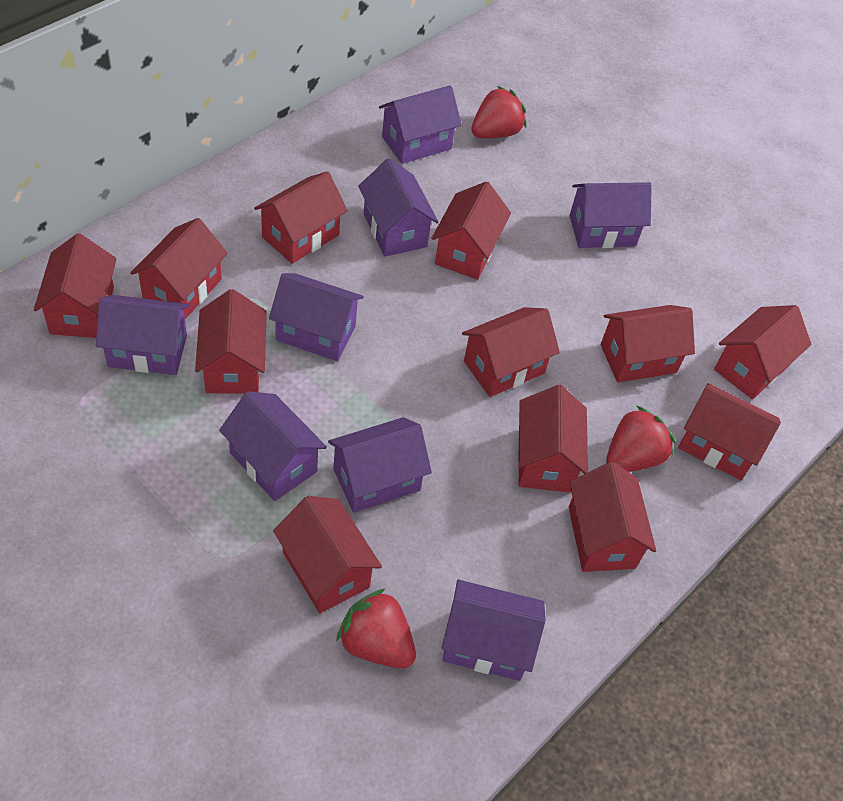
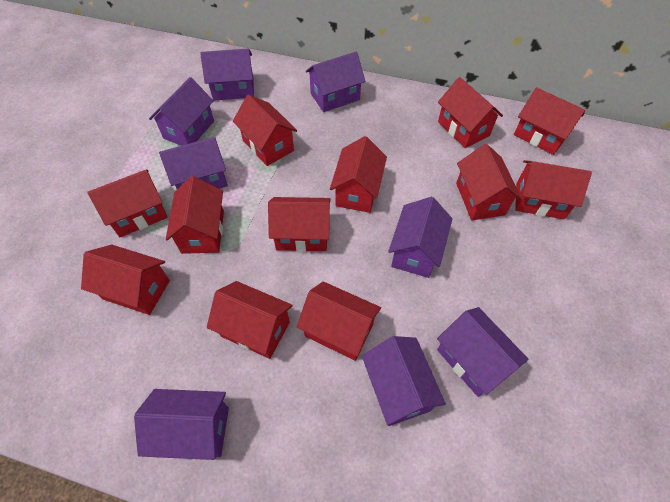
red strawberry: 3 -> 0

